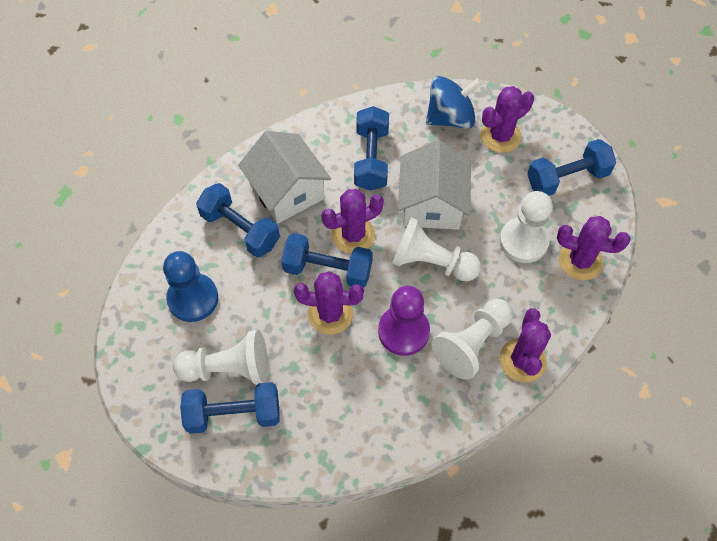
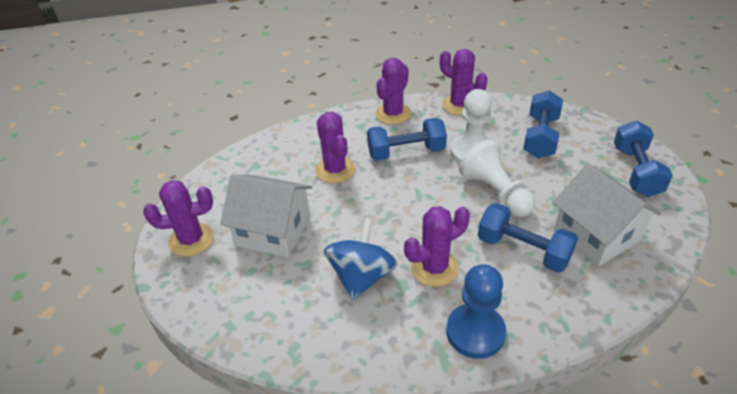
blue dumbbell: 5 -> 4
purple pawn: 1 -> 0
white pawn: 4 -> 2

